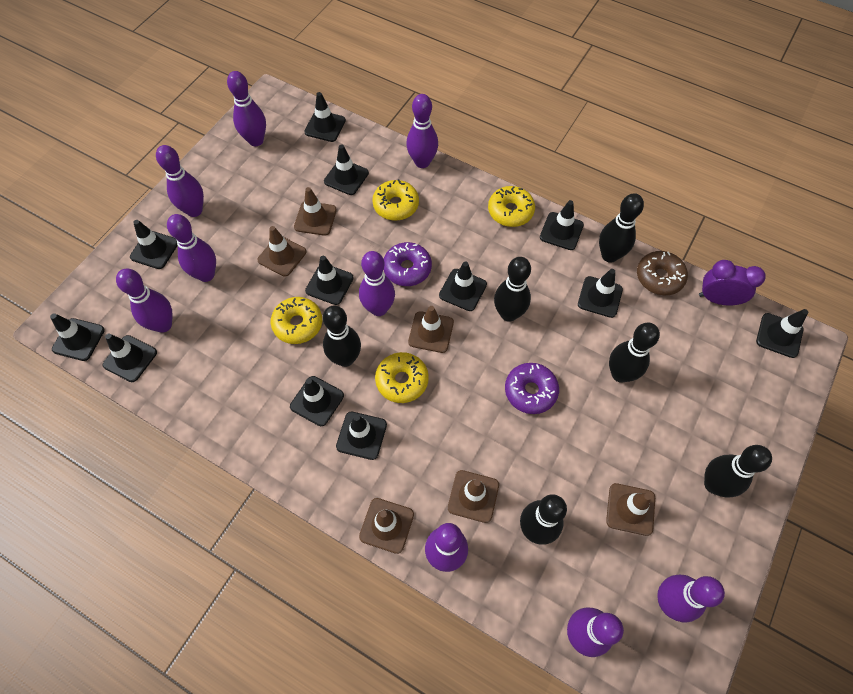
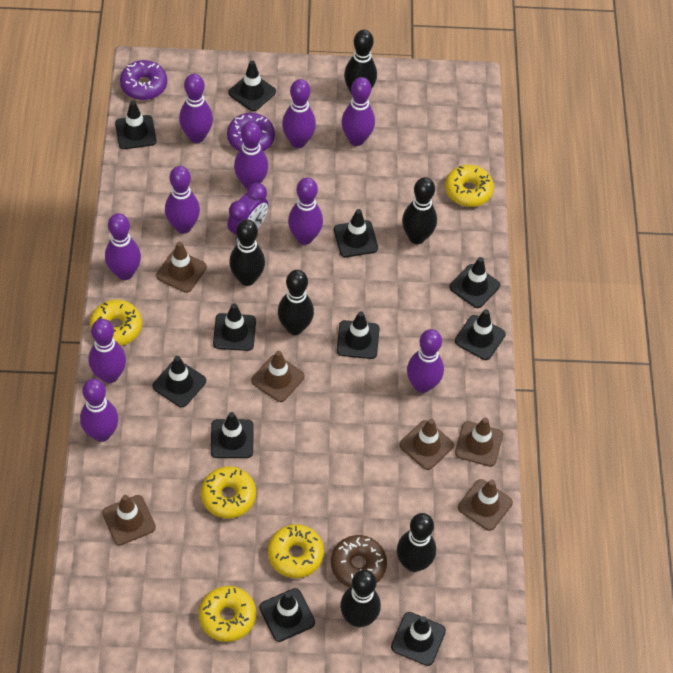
black traffic cone: 12 -> 11
purple bowling pin: 9 -> 10
yellow donut: 4 -> 5

